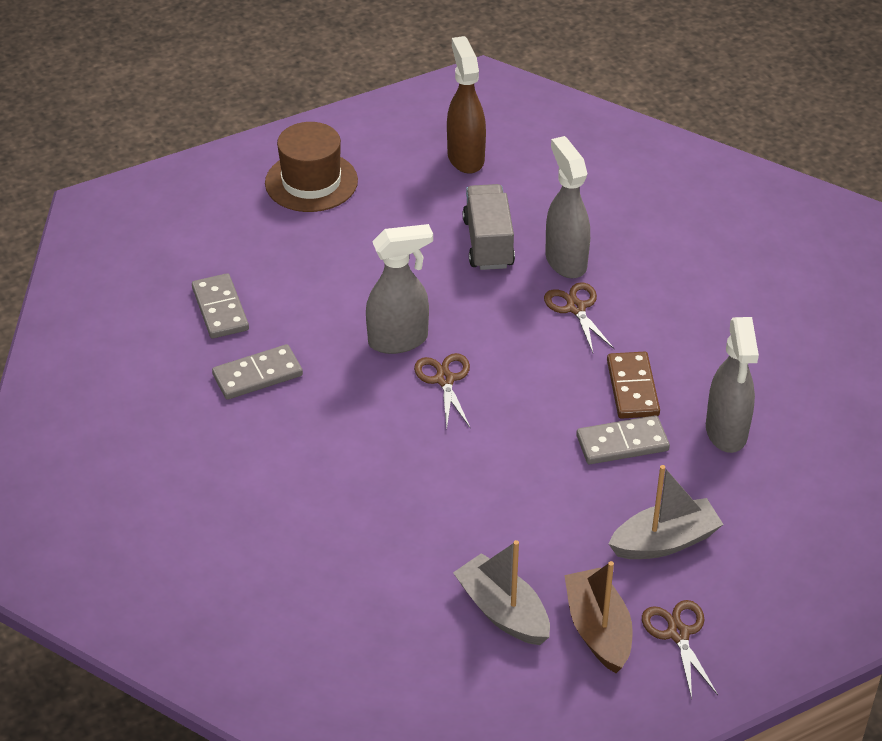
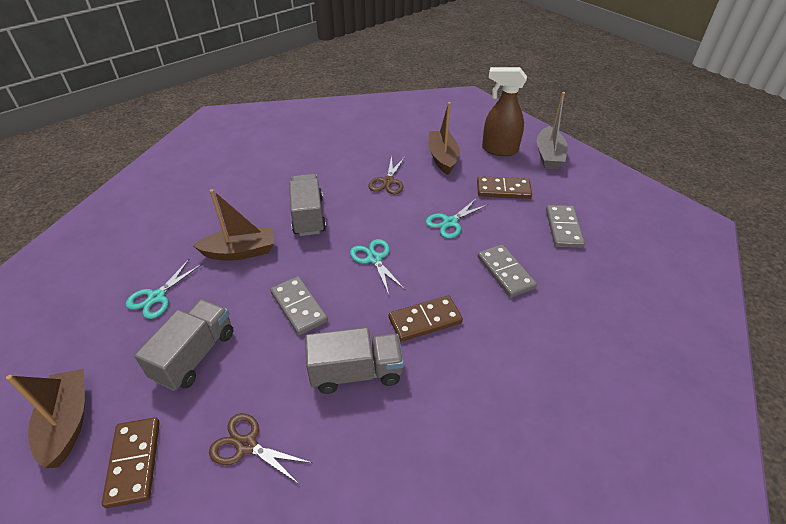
brown boat: 1 -> 3
brown domino: 1 -> 3
brown hat: 1 -> 0
brown scissors: 3 -> 2
grey boat: 2 -> 1
grey spray bottle: 3 -> 0
grey truck: 1 -> 3
turquoise scissors: 0 -> 3

